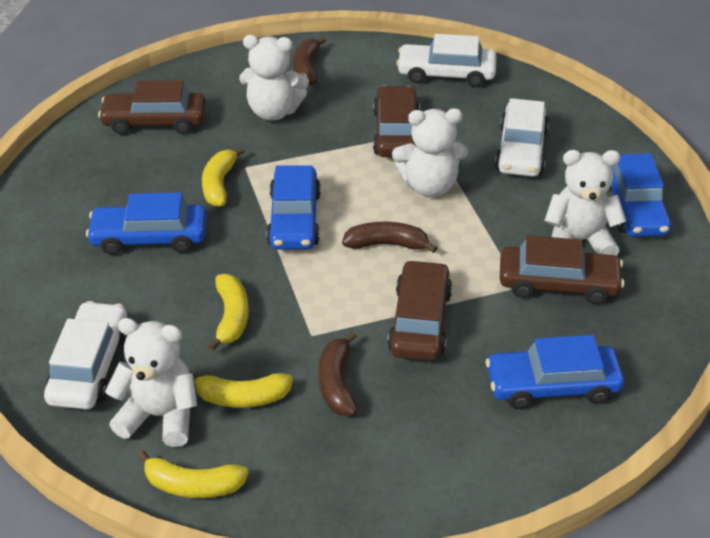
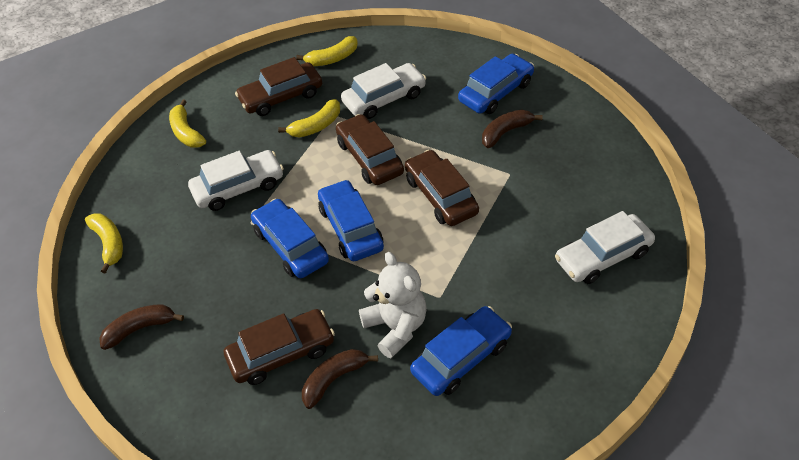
white teddy bear: 4 -> 1

